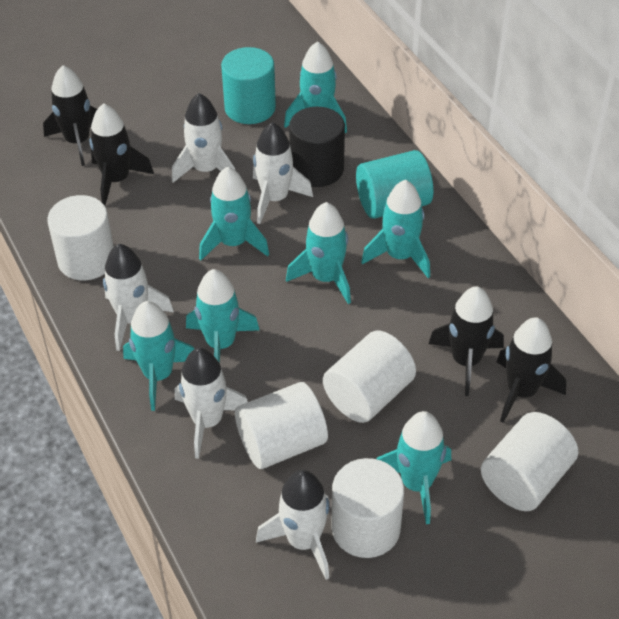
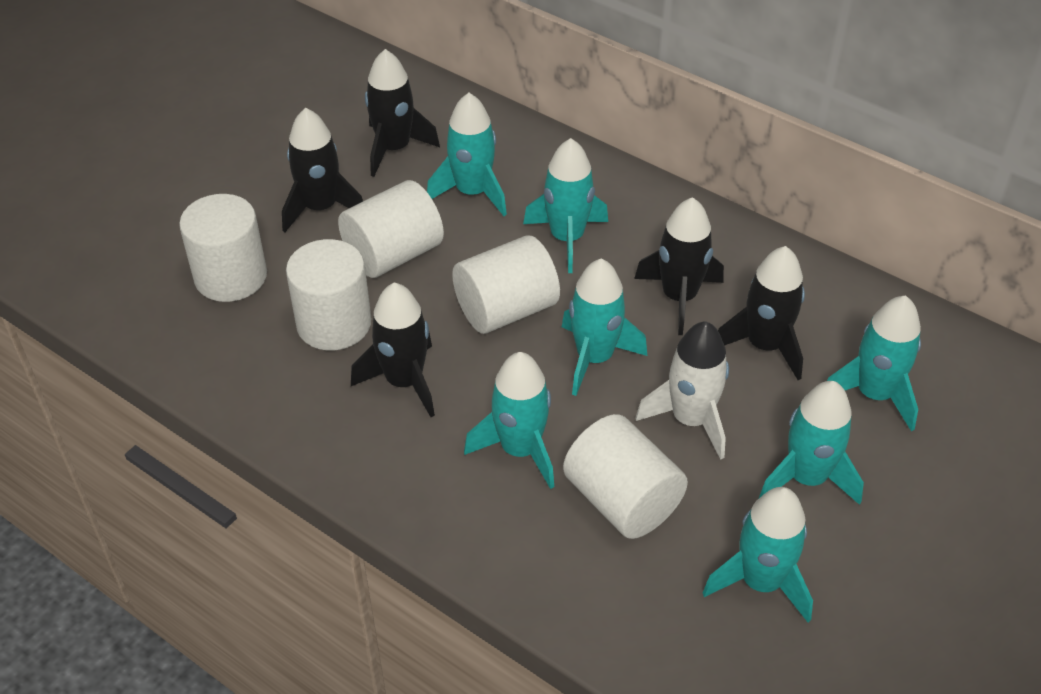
black cylinder: 1 -> 0
black rocket: 4 -> 5
turquoise cylinder: 2 -> 0
white rocket: 5 -> 1

